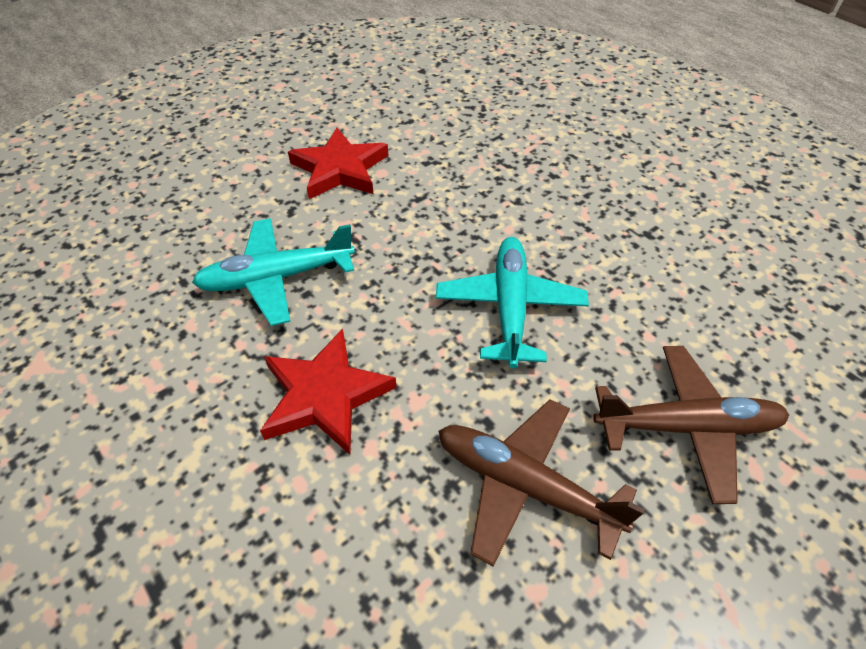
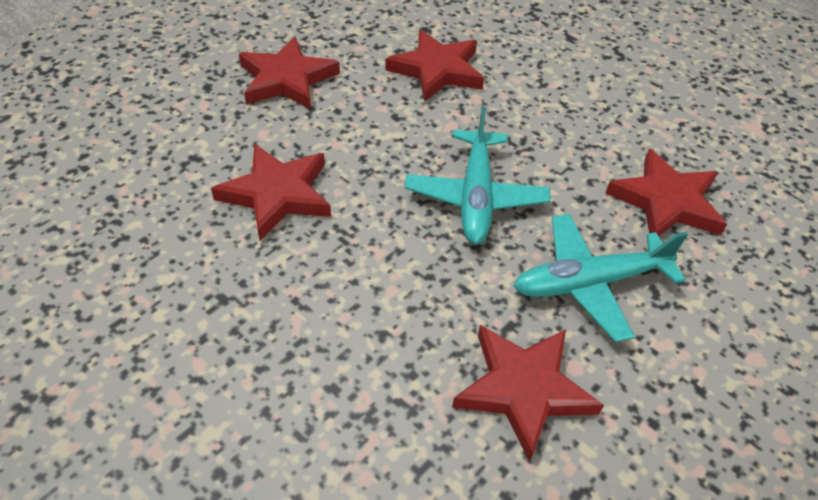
brown plane: 2 -> 0
red star: 2 -> 5

